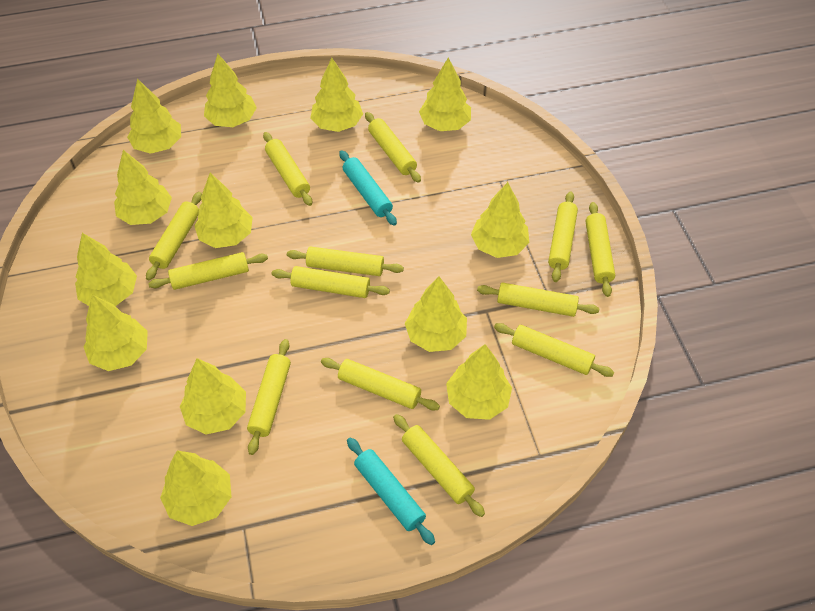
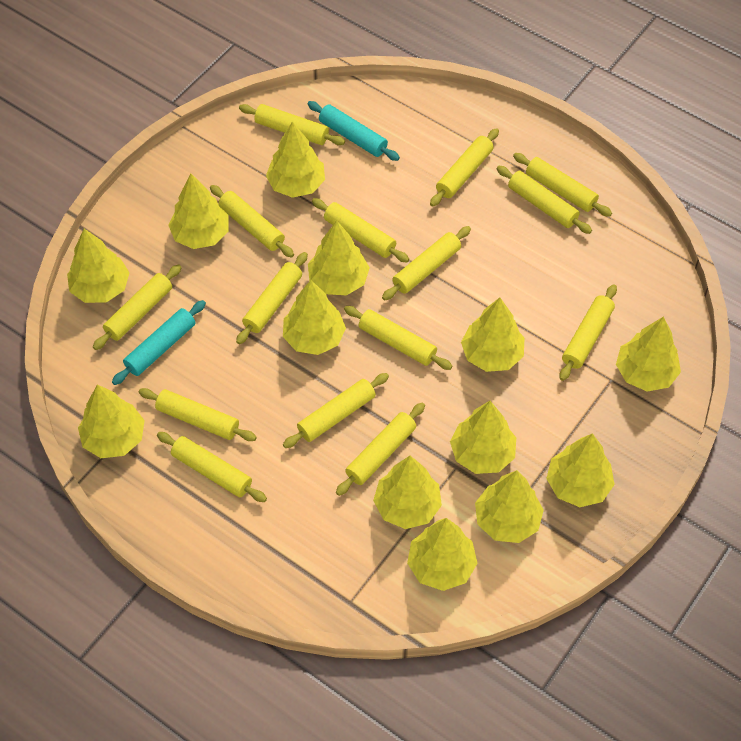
yellow rolling pin: 13 -> 15

